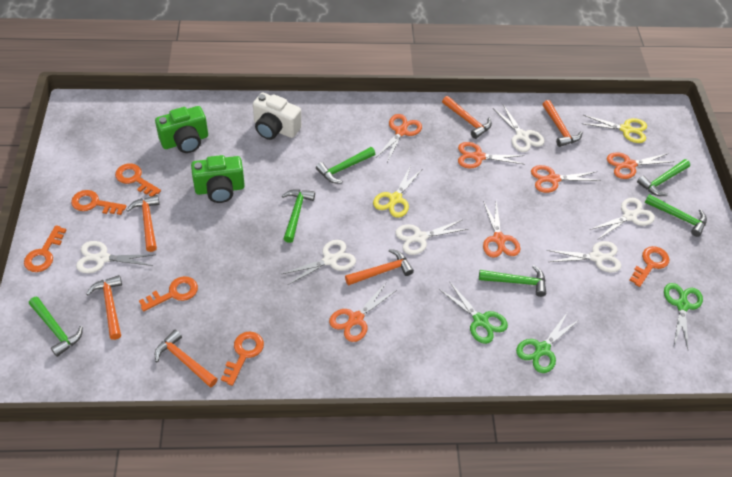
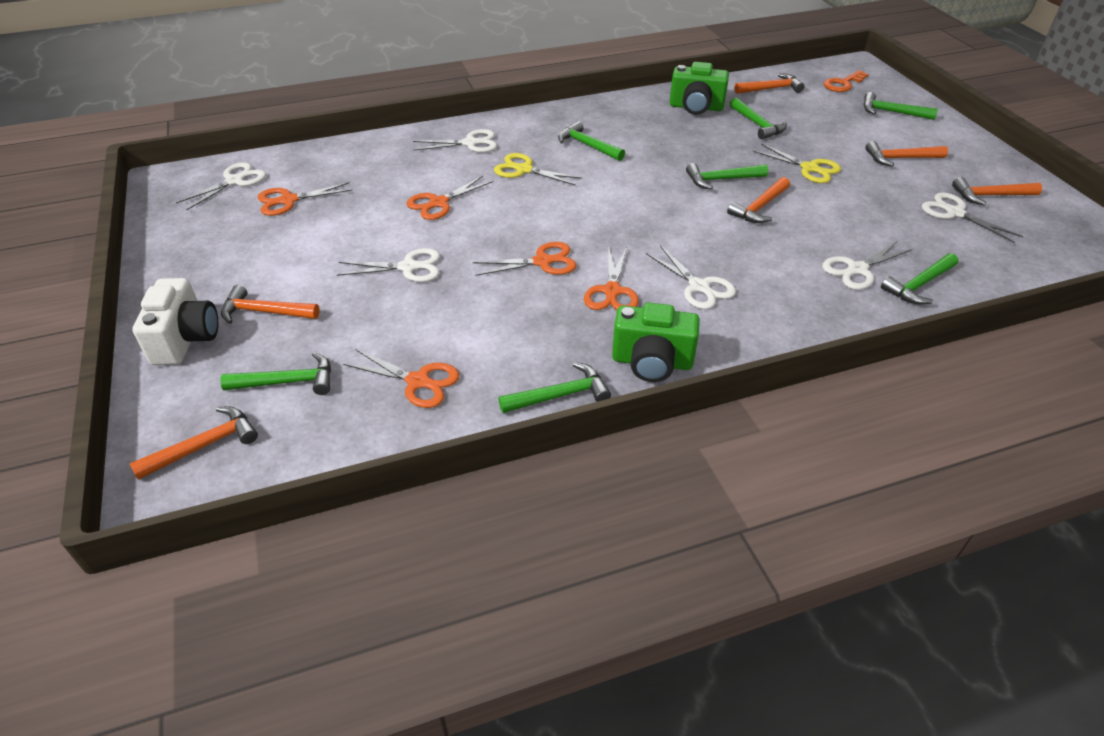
green hammer: 6 -> 7
green scissors: 3 -> 0
orange key: 6 -> 1
orange scissors: 6 -> 5

